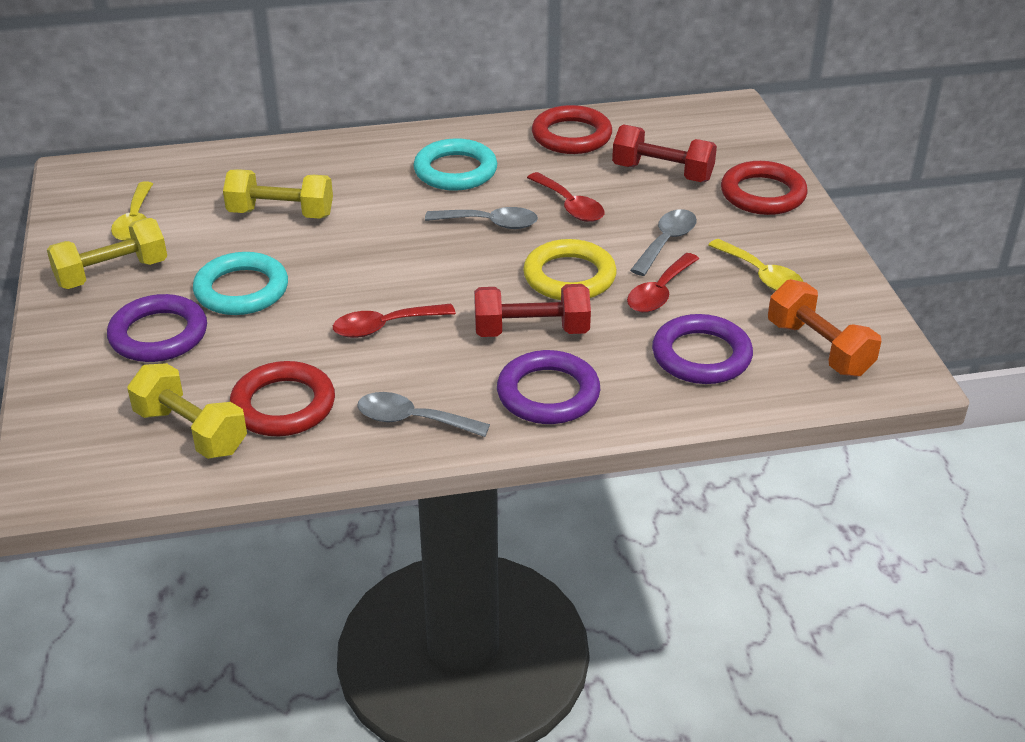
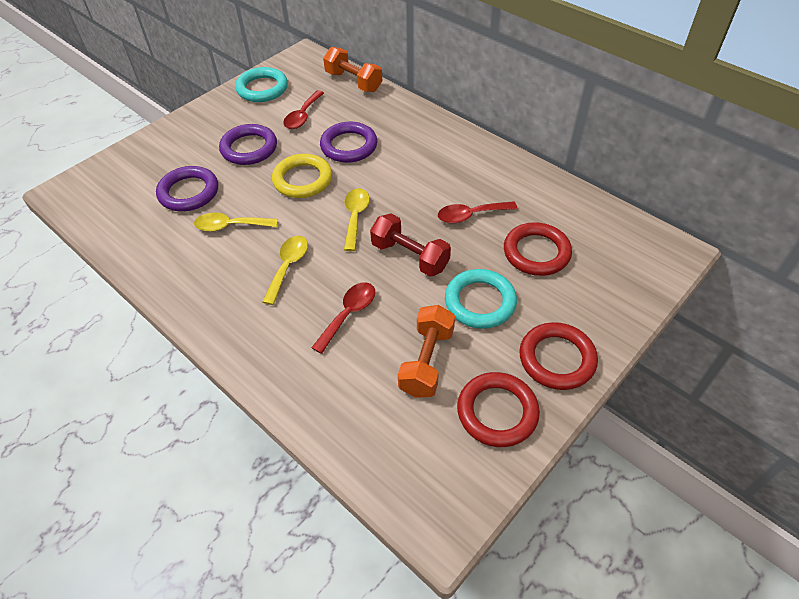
grey spoon: 3 -> 0
orange dumbbell: 1 -> 2
red dumbbell: 2 -> 1
yellow dumbbell: 3 -> 0
yellow spoon: 2 -> 3

